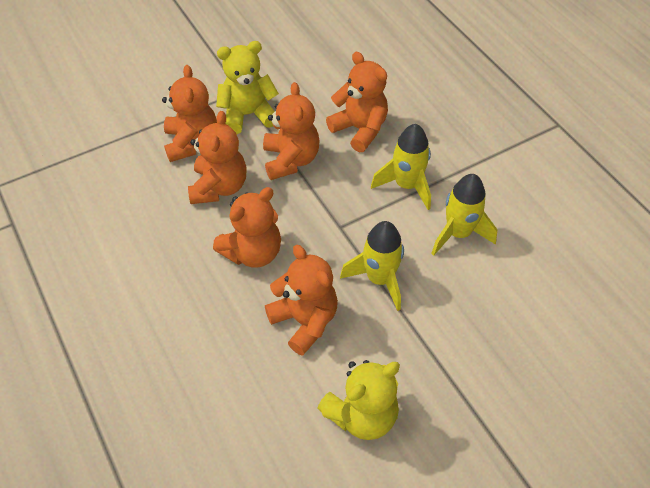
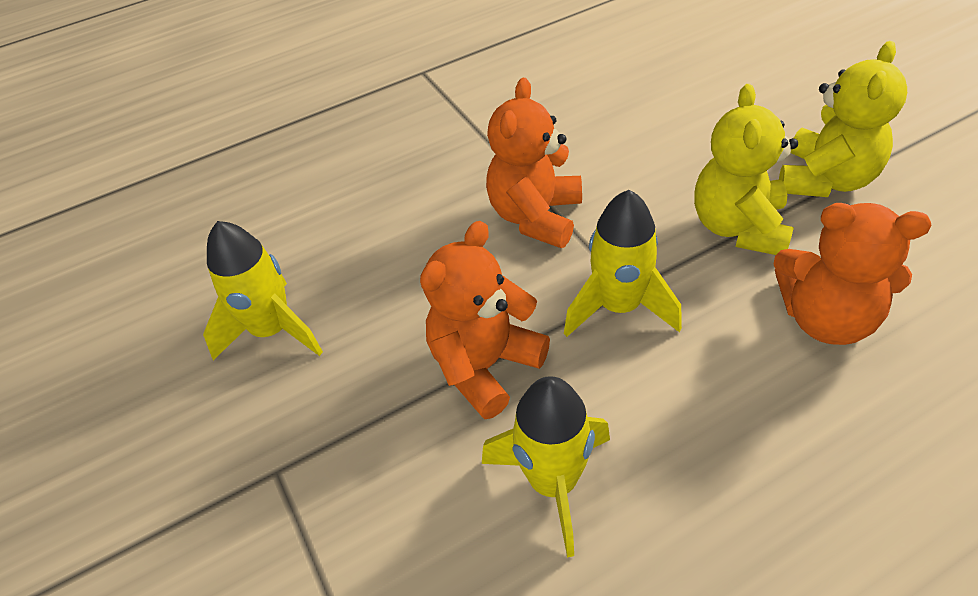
orange teddy bear: 6 -> 3

